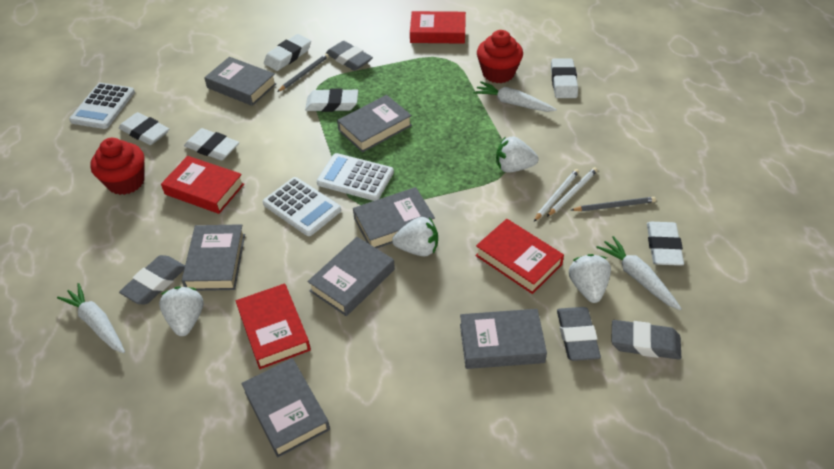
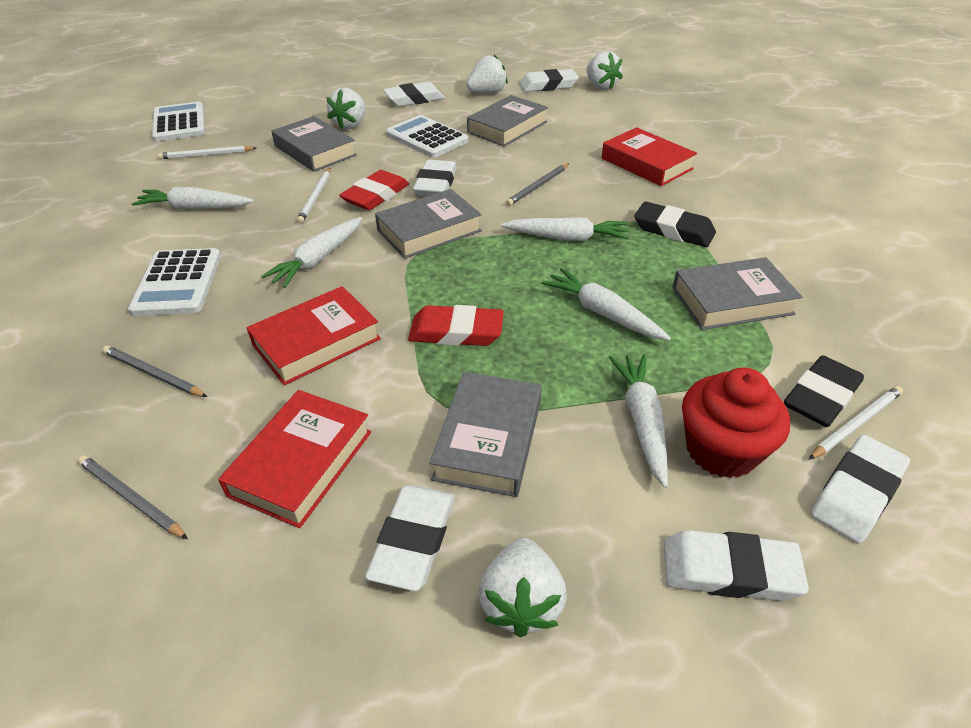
black eraser: 0 -> 2
grey book: 7 -> 5
grey eraser: 4 -> 0
grey pencil: 2 -> 3
red book: 4 -> 3
red cupcake: 2 -> 1
red eraser: 0 -> 2
white carrot: 3 -> 5
white pencil: 2 -> 3

